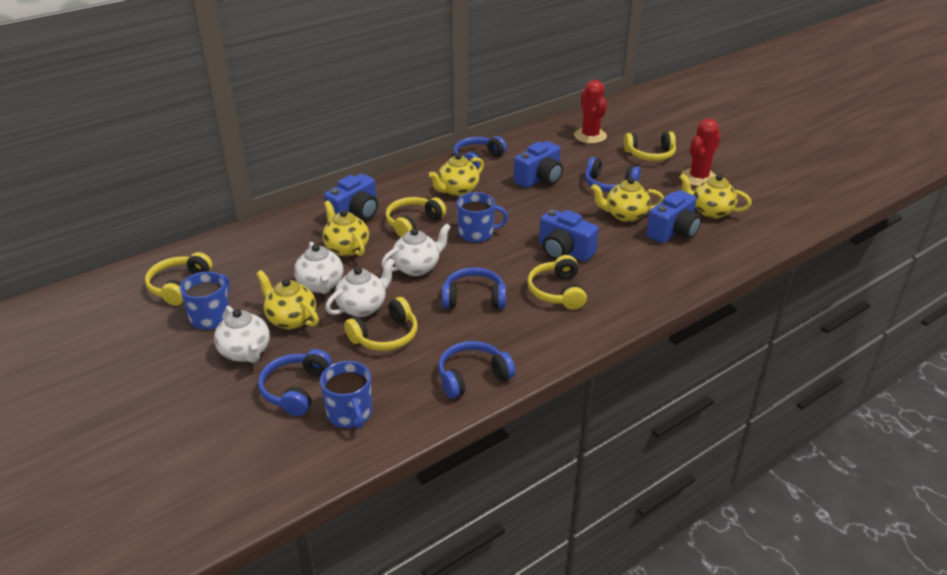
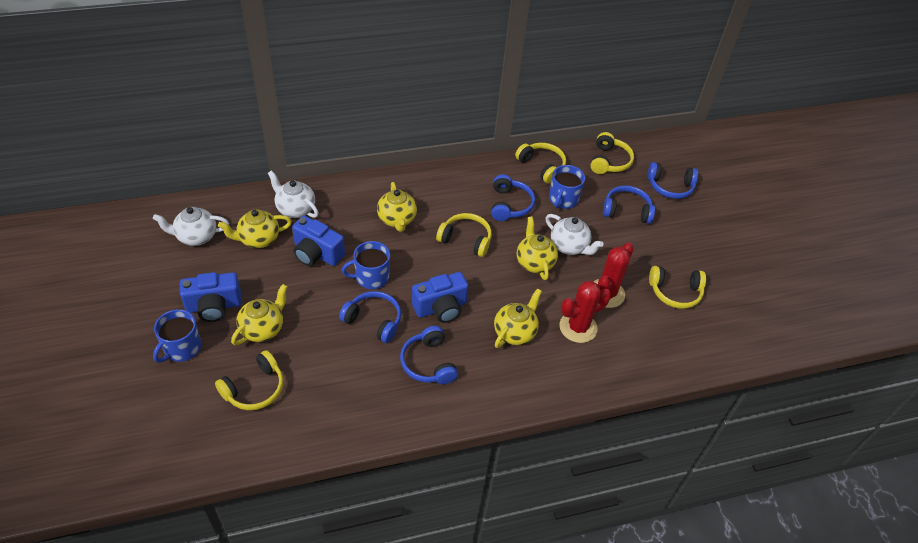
blue camera: 4 -> 3
white teapot: 4 -> 3

